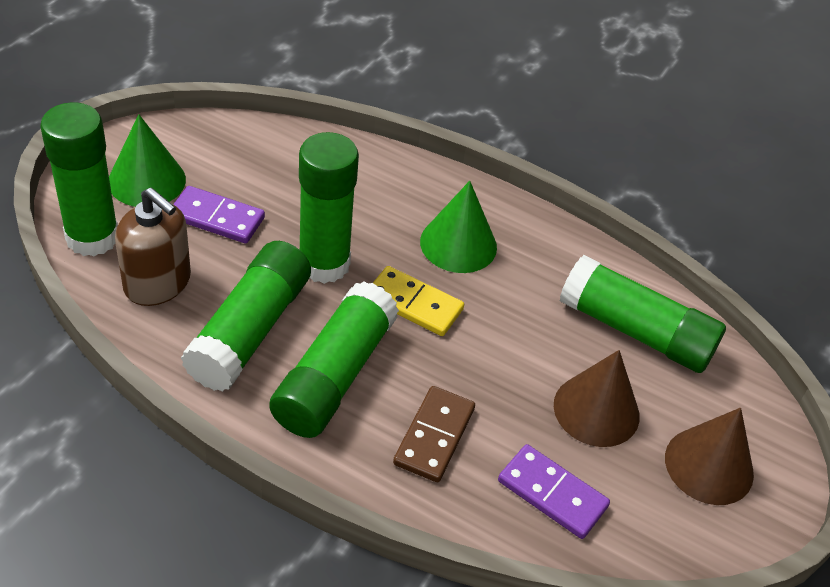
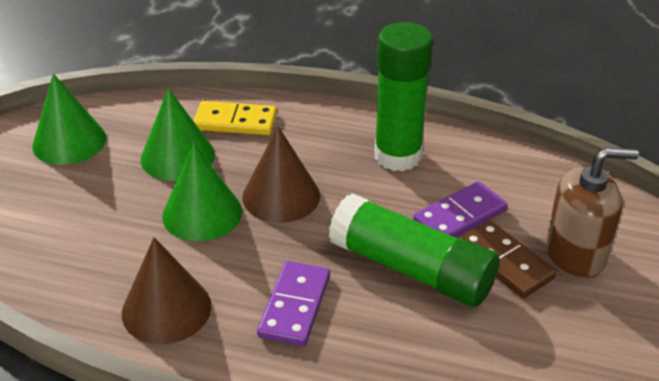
green cone: 2 -> 3
green glue stick: 5 -> 2

